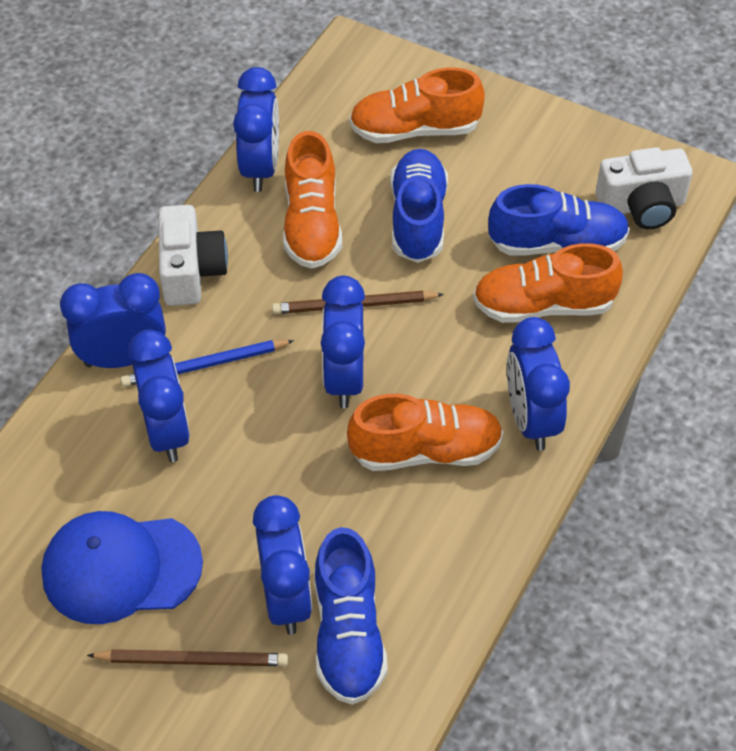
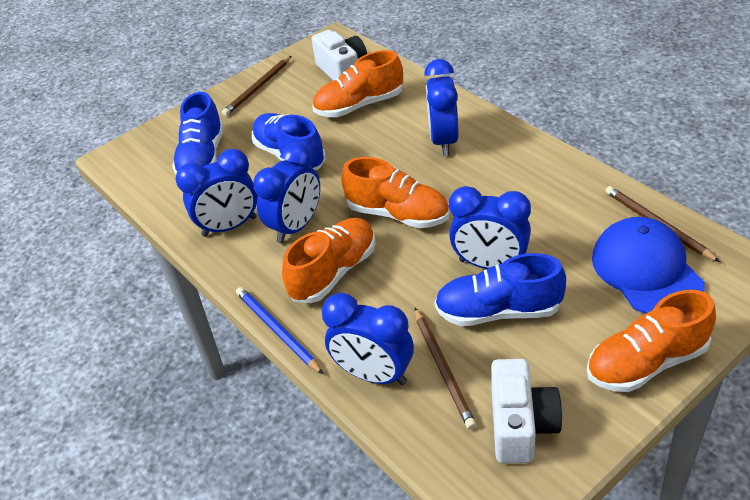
blue clock: 6 -> 5
brown pencil: 2 -> 3

